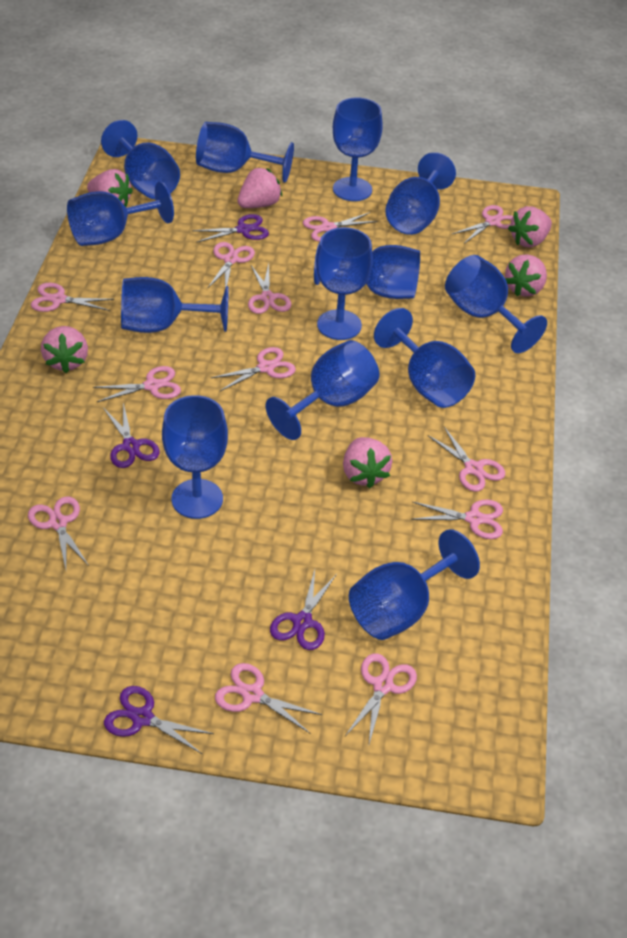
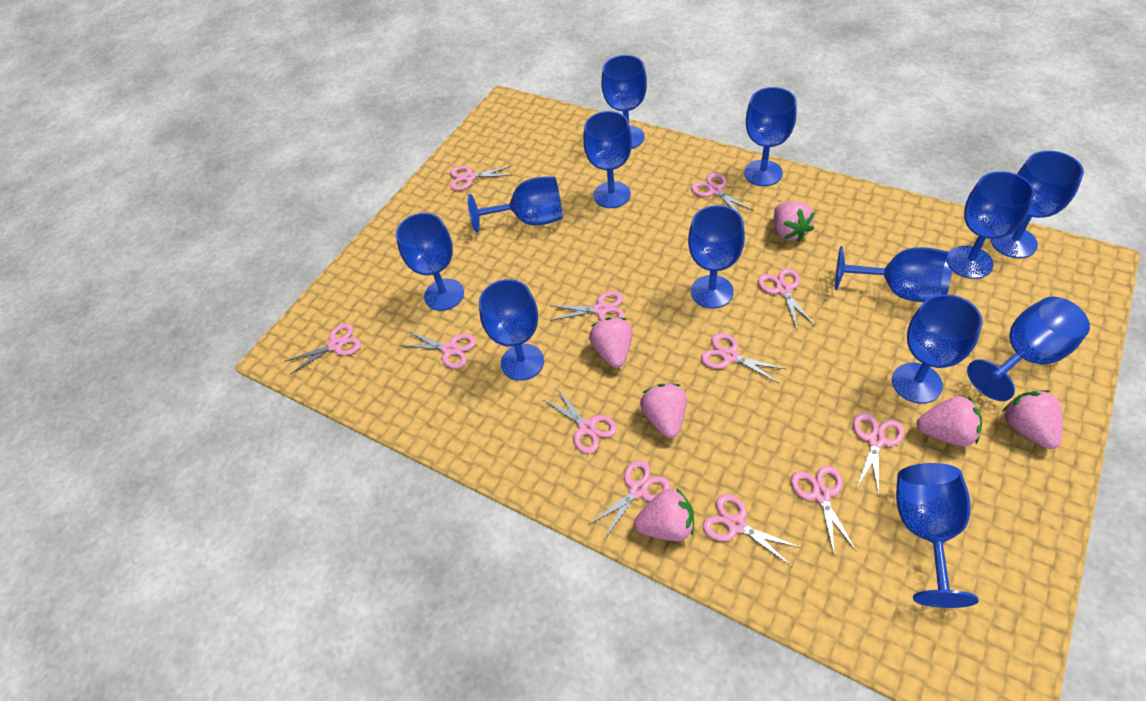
purple scissors: 4 -> 0

